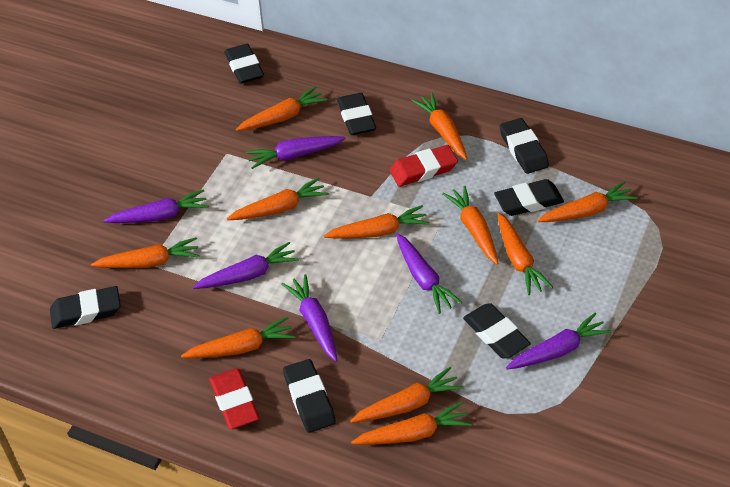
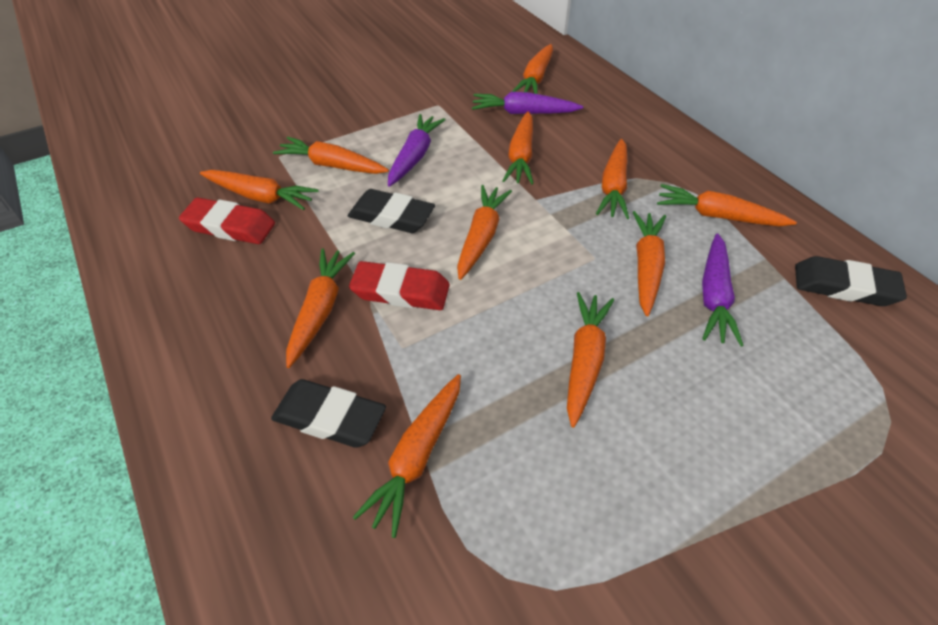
black eraser: 7 -> 3
purple carrot: 6 -> 3

